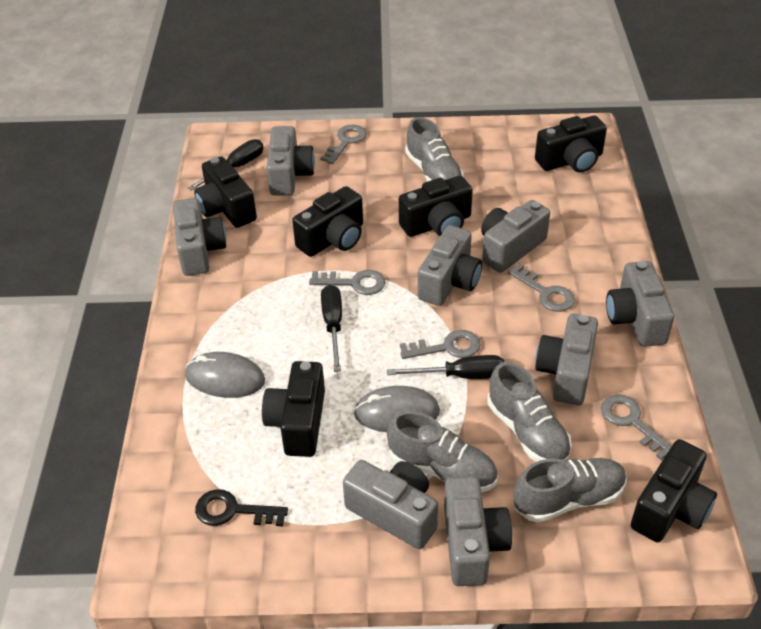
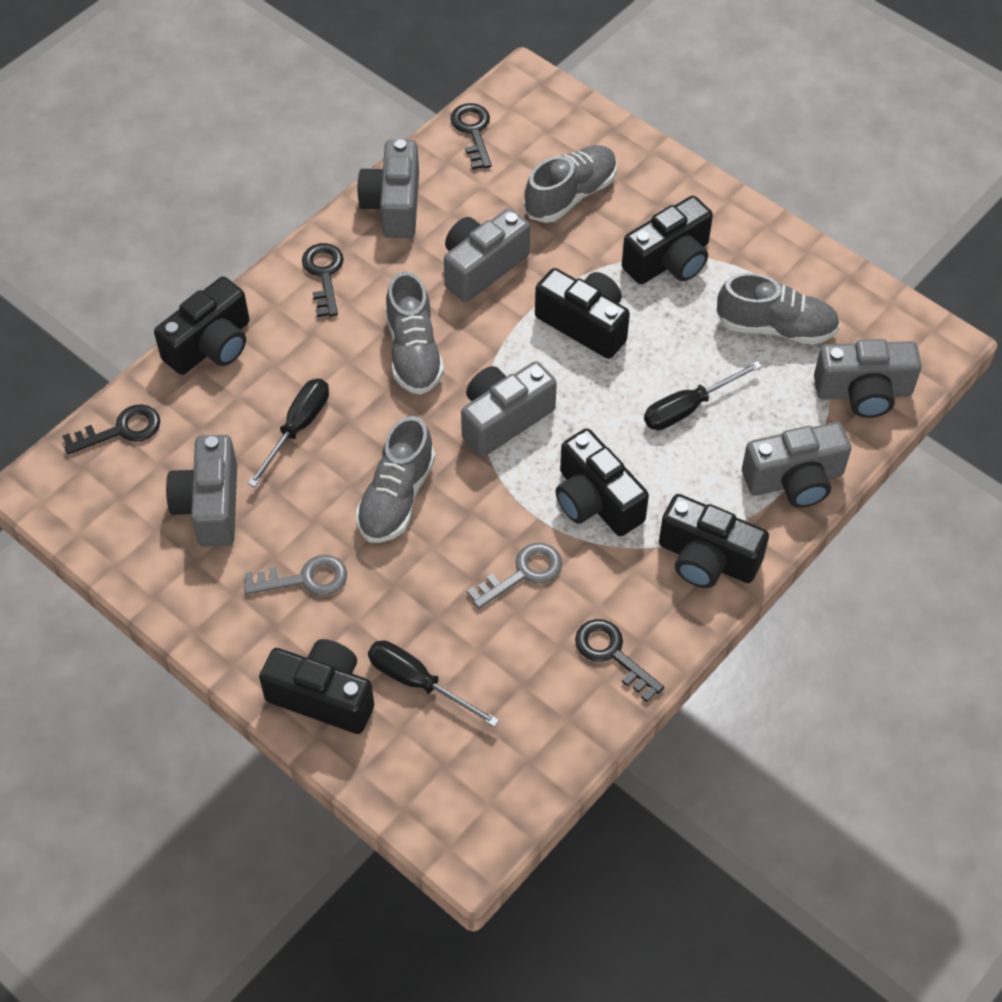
black key: 1 -> 4
grey camera: 8 -> 6
grey key: 5 -> 2
grey mouse: 2 -> 0

